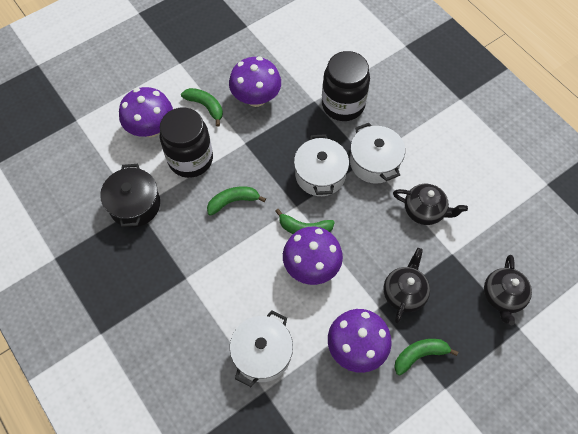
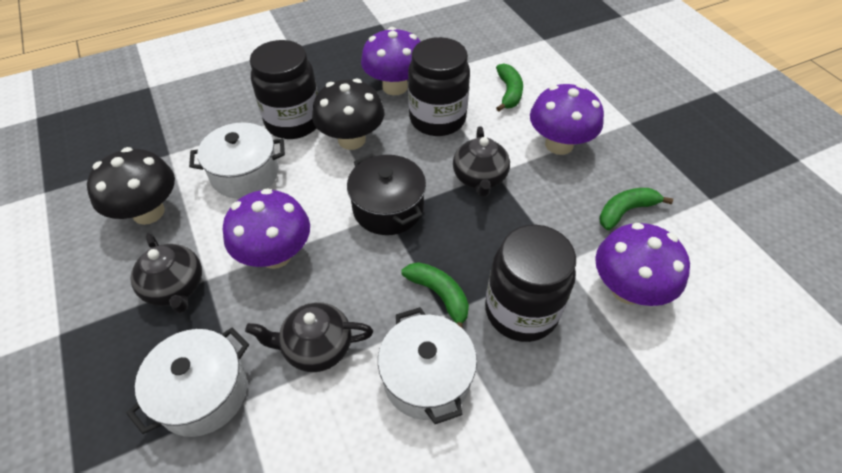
black jar: 2 -> 3
black mushroom: 0 -> 2
green banana: 4 -> 3

